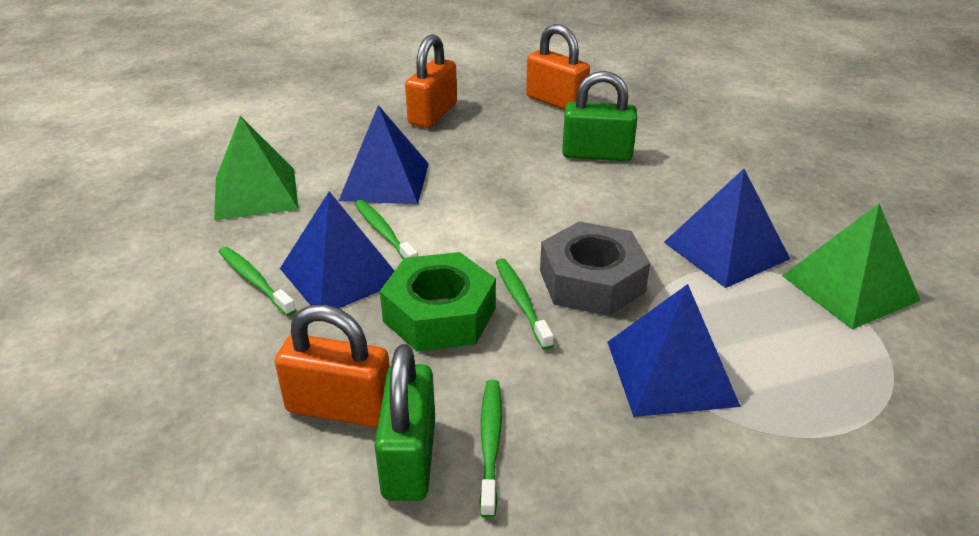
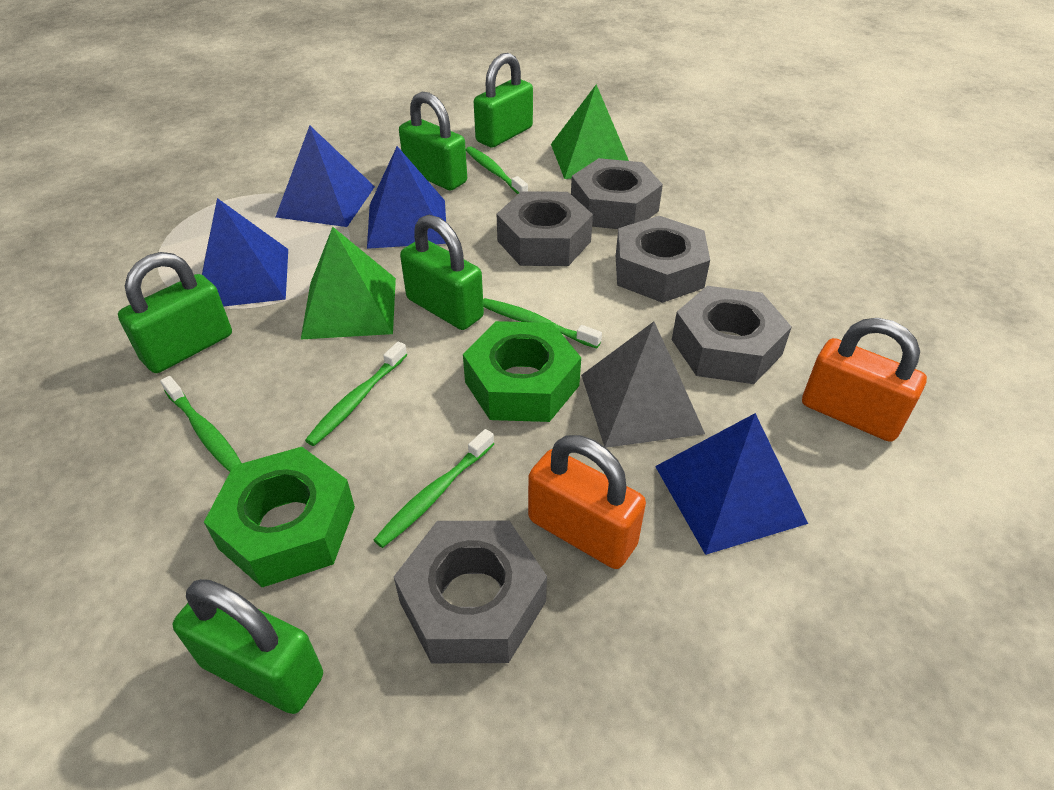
green nut: 1 -> 2
green padlock: 2 -> 5
green toothbrush: 4 -> 5
grey nut: 1 -> 5
grey pyramid: 0 -> 1
orange padlock: 3 -> 2

